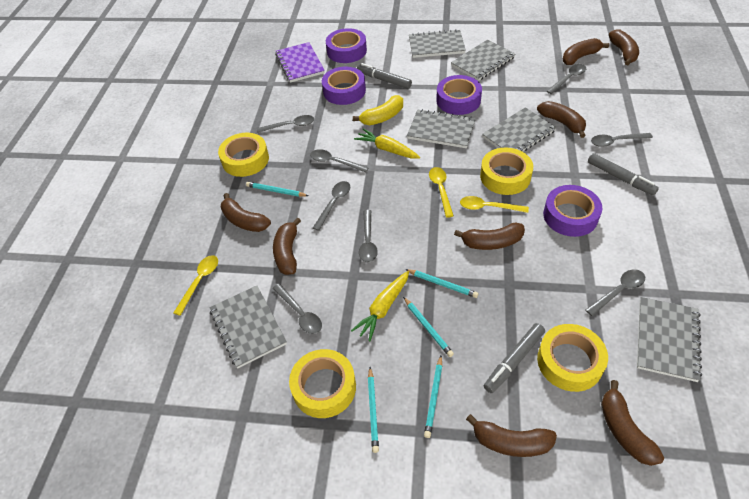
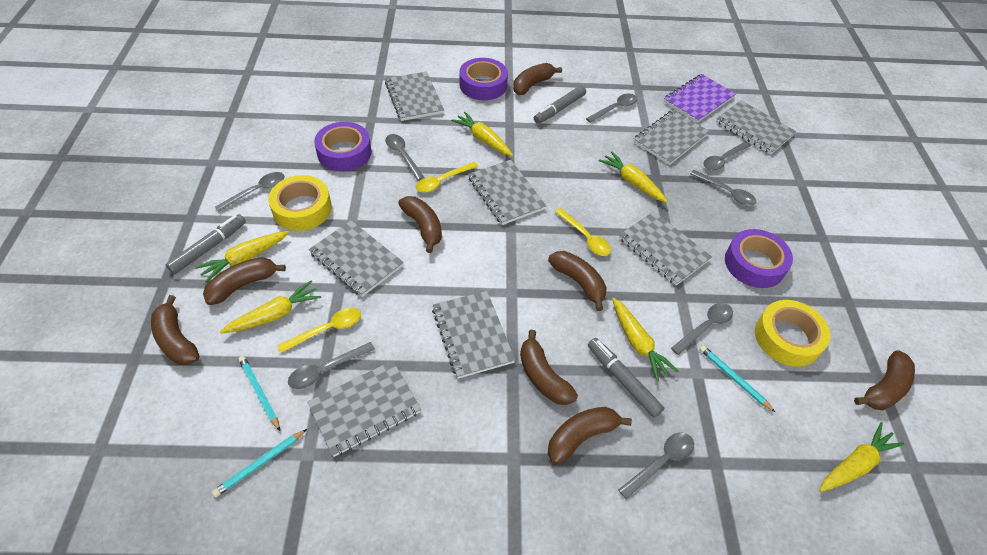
grey notebook: 6 -> 8
purple tape: 4 -> 3
turquoise pencil: 5 -> 3
yellow banana: 1 -> 0
yellow carrot: 2 -> 6
yellow tape: 4 -> 2

